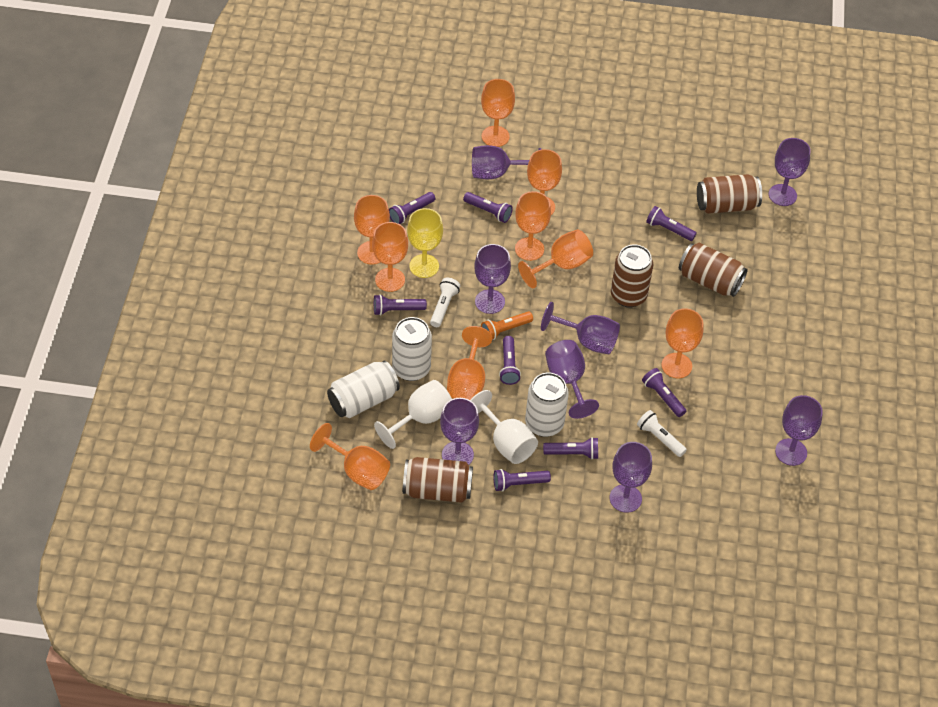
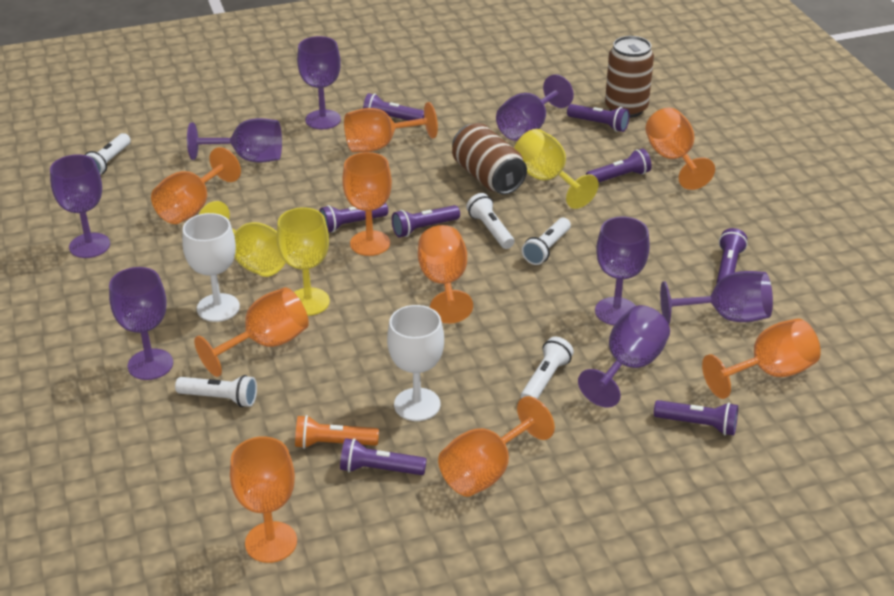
brown can: 4 -> 2
white can: 3 -> 0
white flashlight: 2 -> 5
yellow goblet: 1 -> 3

